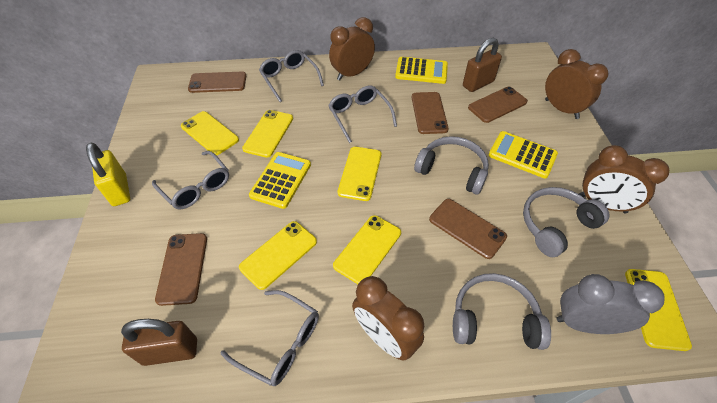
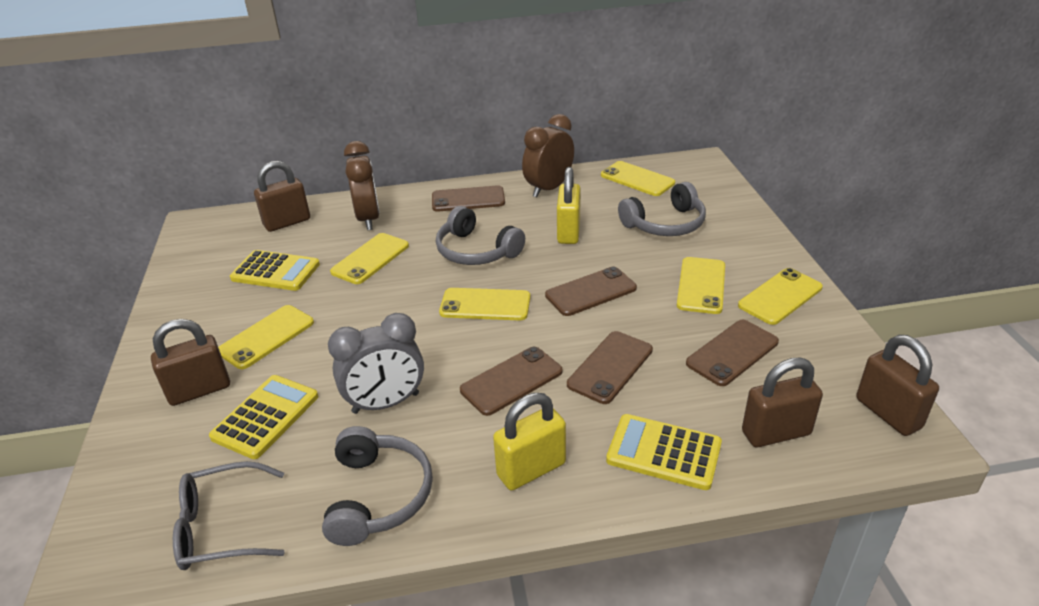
brown clock: 4 -> 2
brown padlock: 2 -> 4
grey glasses: 4 -> 1
yellow padlock: 1 -> 2

